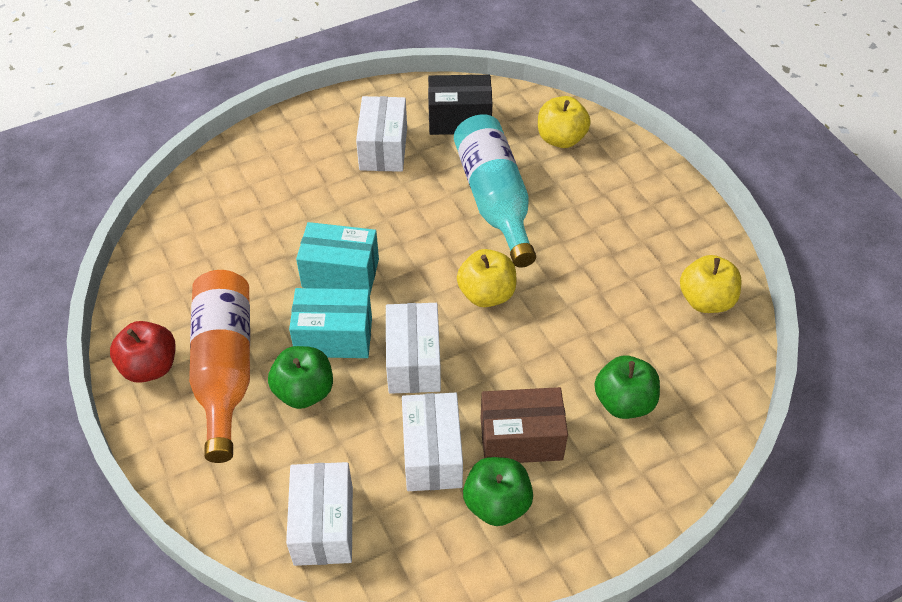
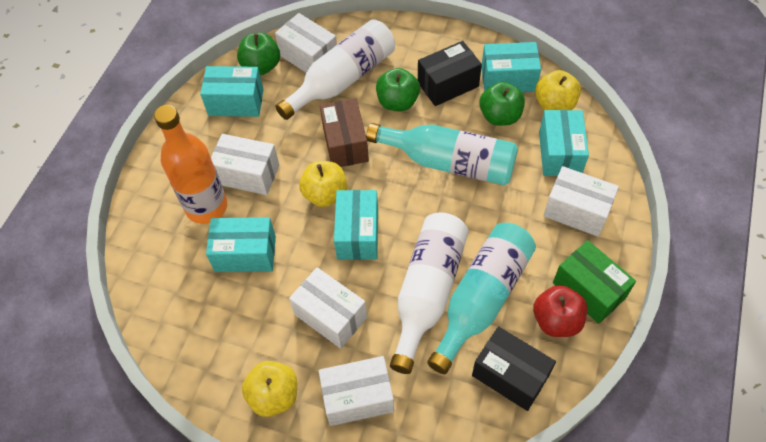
black box: 1 -> 2
green box: 0 -> 1
turquoise bottle: 1 -> 2
turquoise box: 2 -> 5
white bottle: 0 -> 2
white box: 4 -> 5

